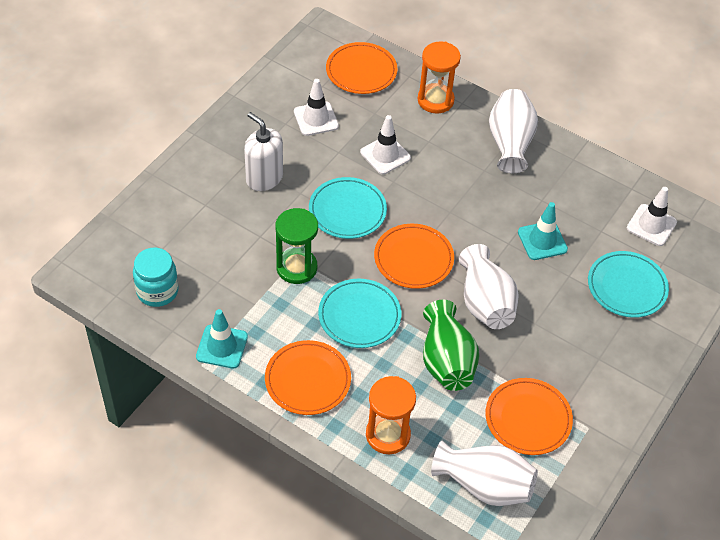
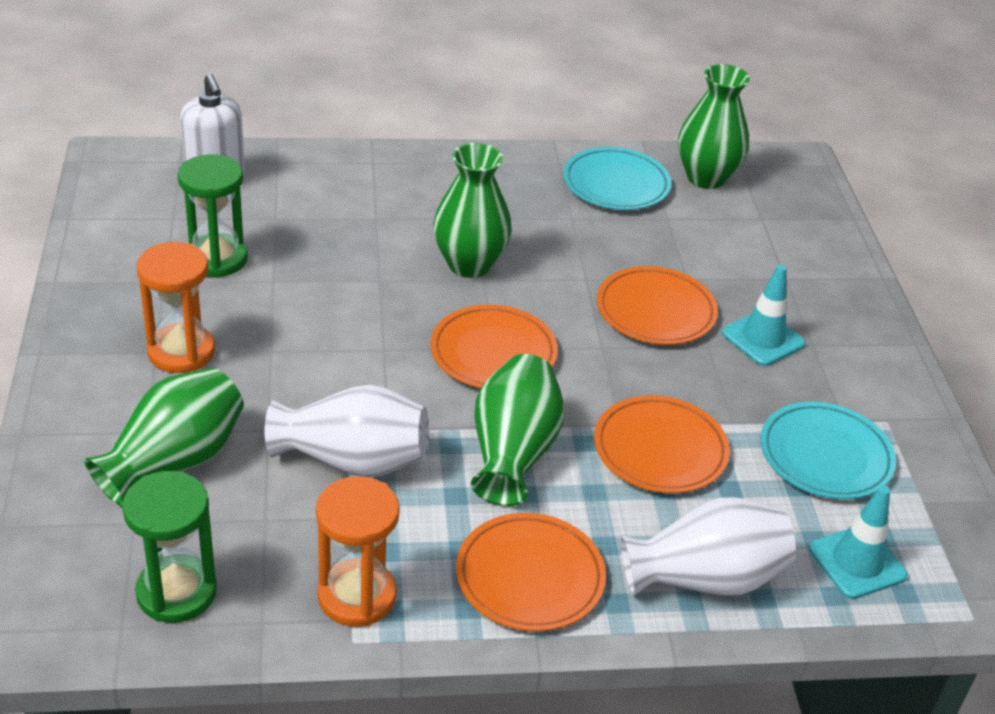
green hourglass: 1 -> 2
green vase: 1 -> 4
turquoise jar: 1 -> 0
turquoise plate: 3 -> 2
white traffic cone: 3 -> 0
white vase: 3 -> 2

